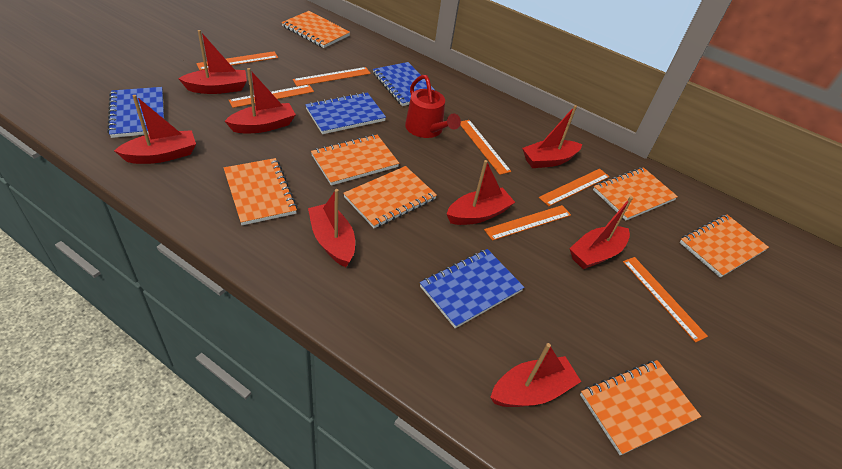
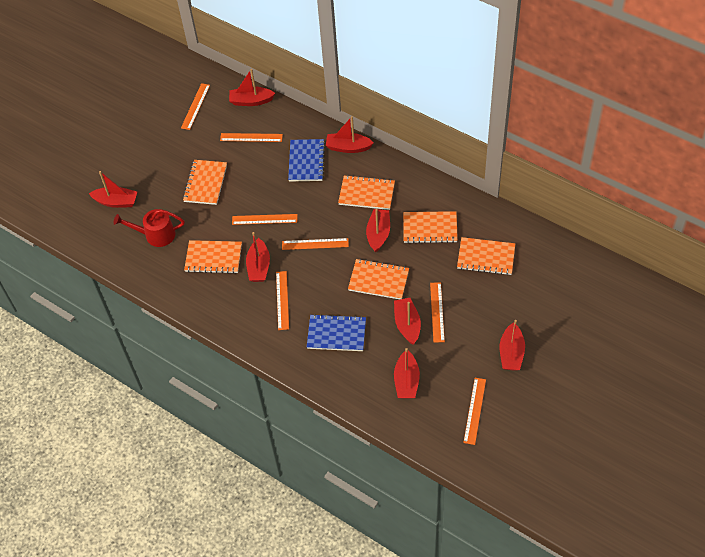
blue notebook: 4 -> 2
orange notebook: 7 -> 6

